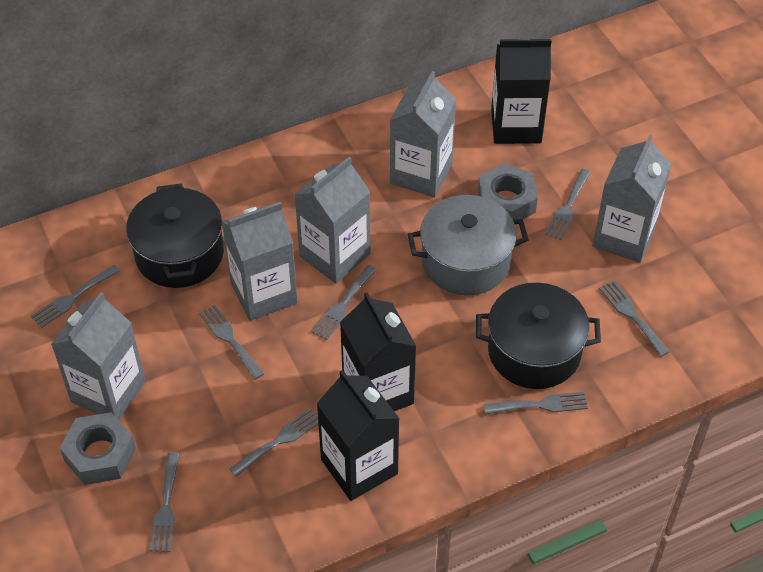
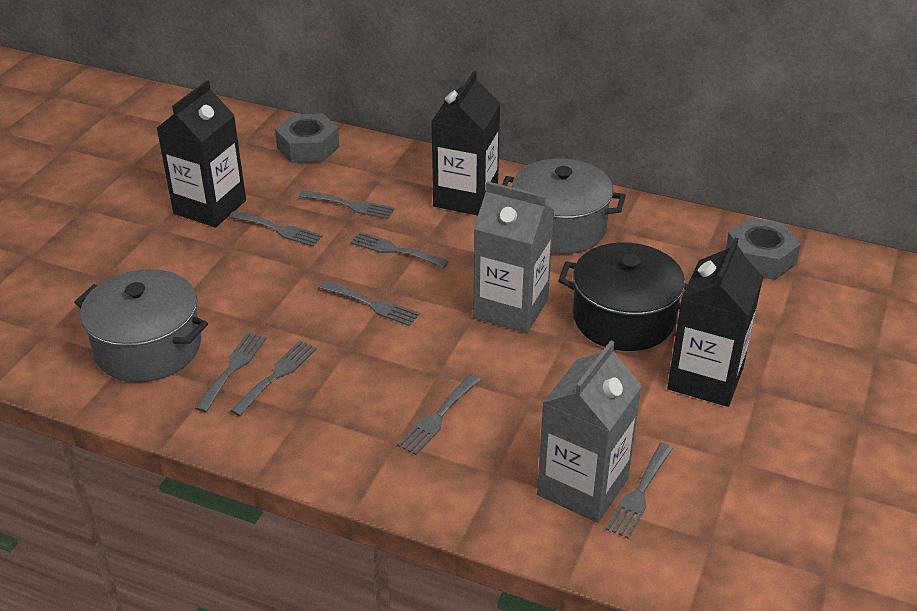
black pot: 2 -> 1
grey carton: 5 -> 2
grey pot: 1 -> 2

